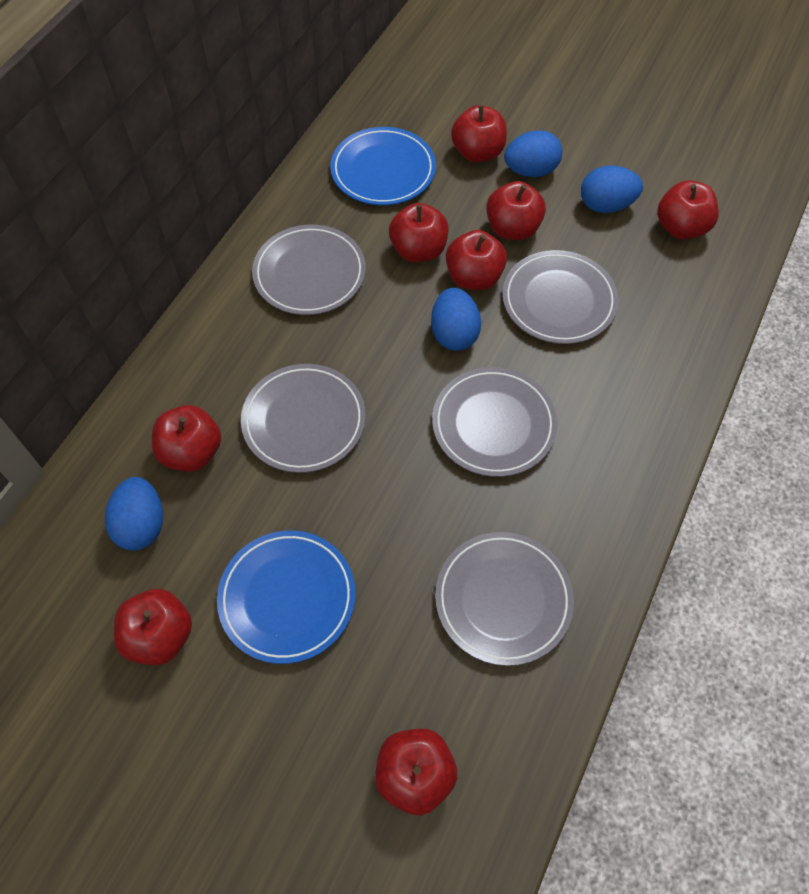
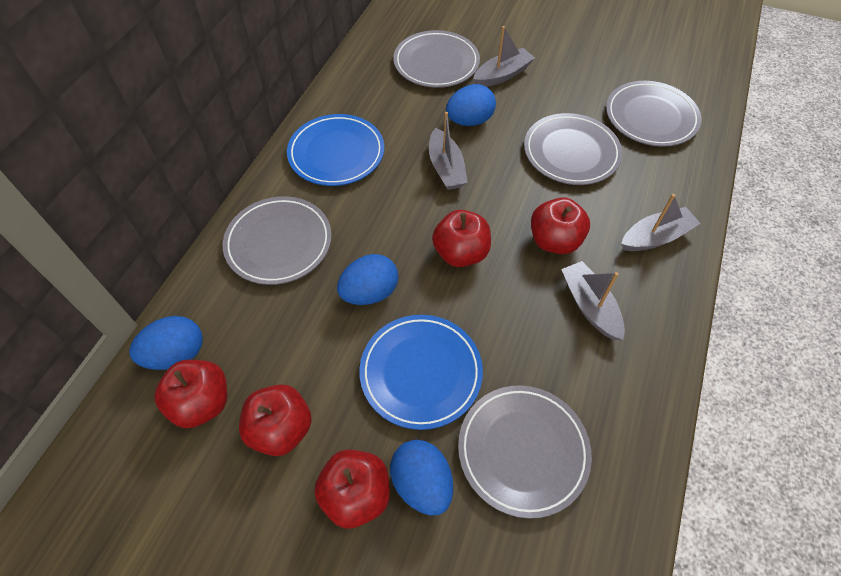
grey boat: 0 -> 4
red apple: 8 -> 5

